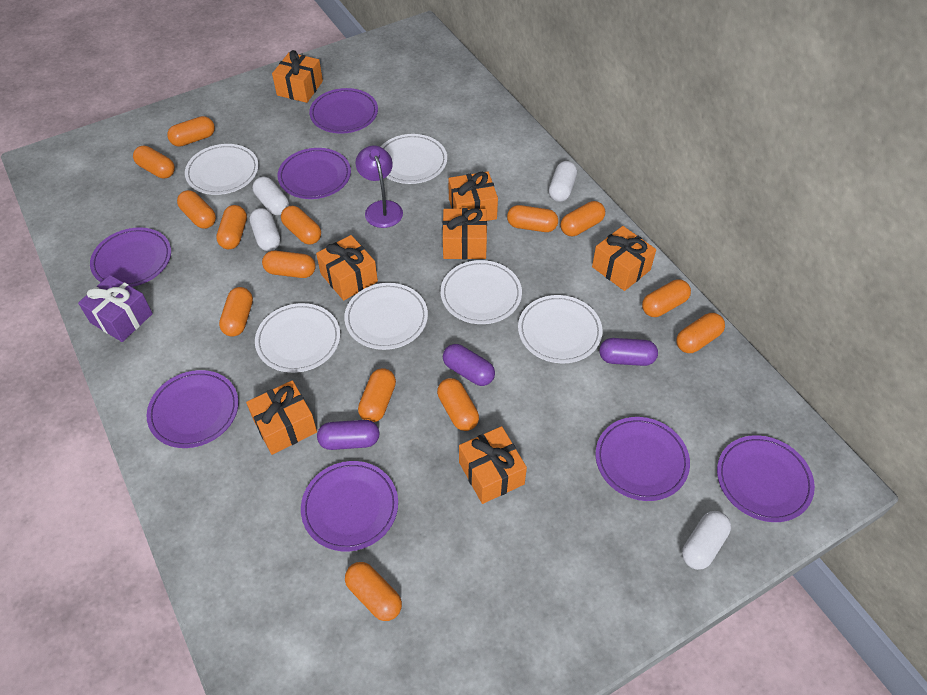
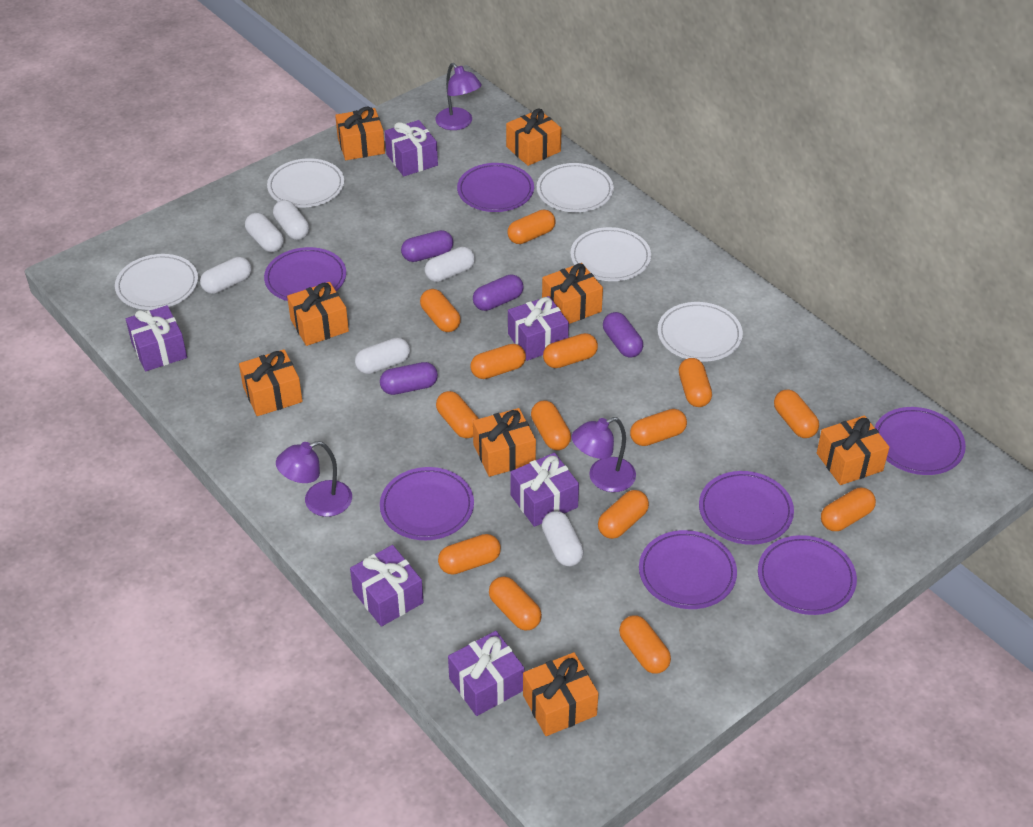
orange gift: 7 -> 8
purple capsule: 3 -> 4
purple gift: 1 -> 6
purple lamp: 1 -> 3
white capsule: 4 -> 6
white plate: 6 -> 5

